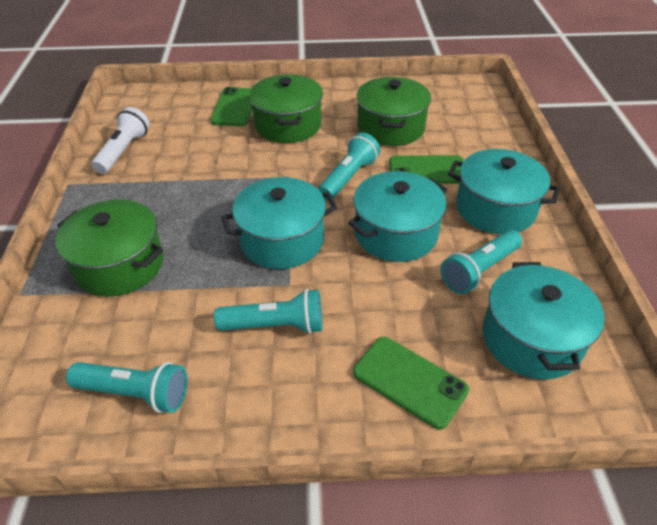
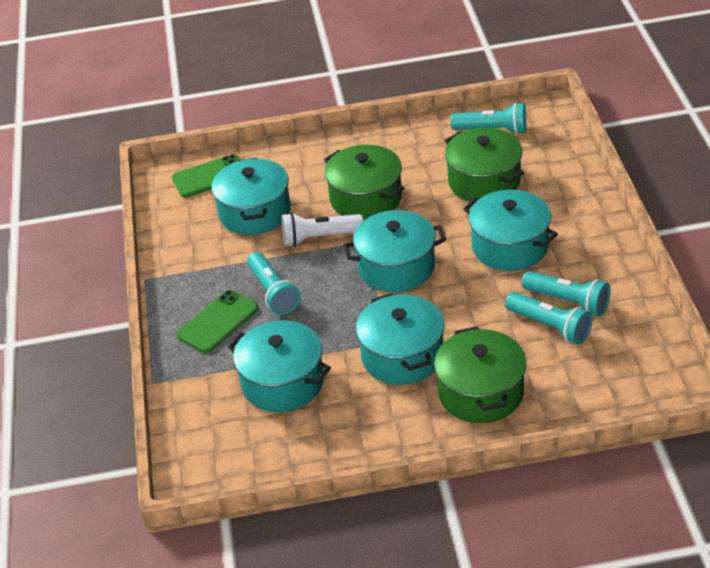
green phone: 3 -> 2
turquoise pot: 4 -> 5

